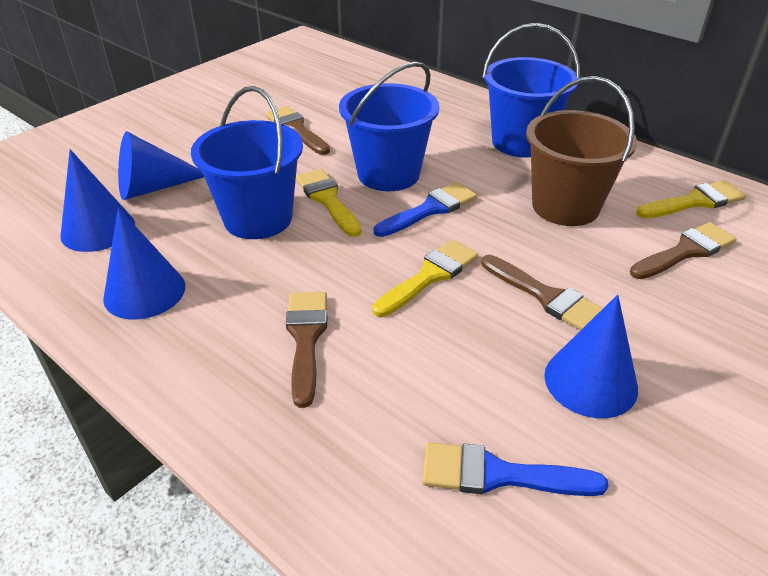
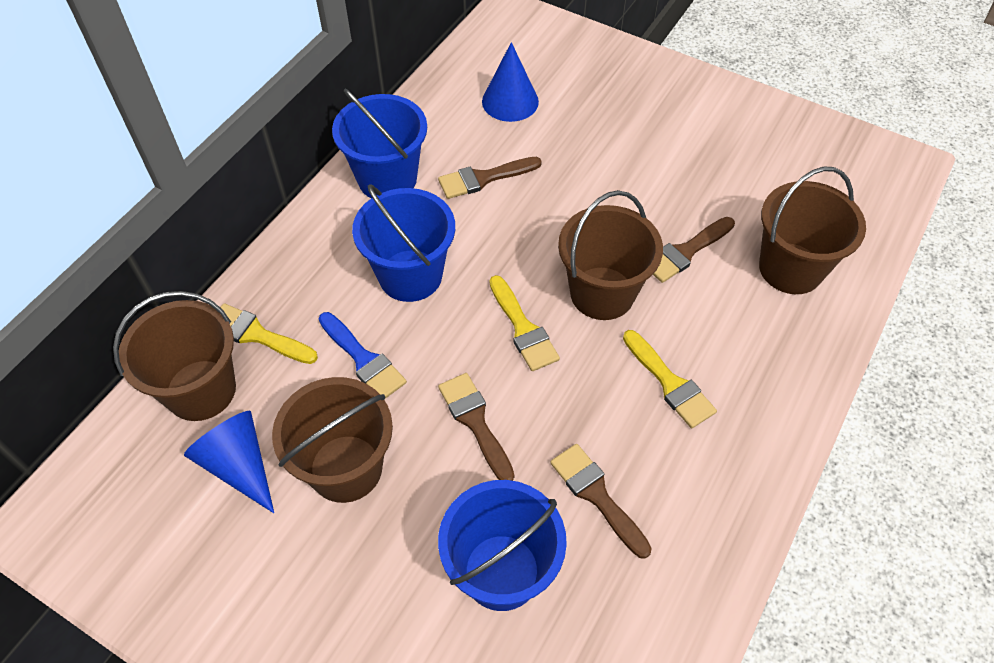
blue brush: 2 -> 1
blue cone: 4 -> 2
brown bucket: 1 -> 4

